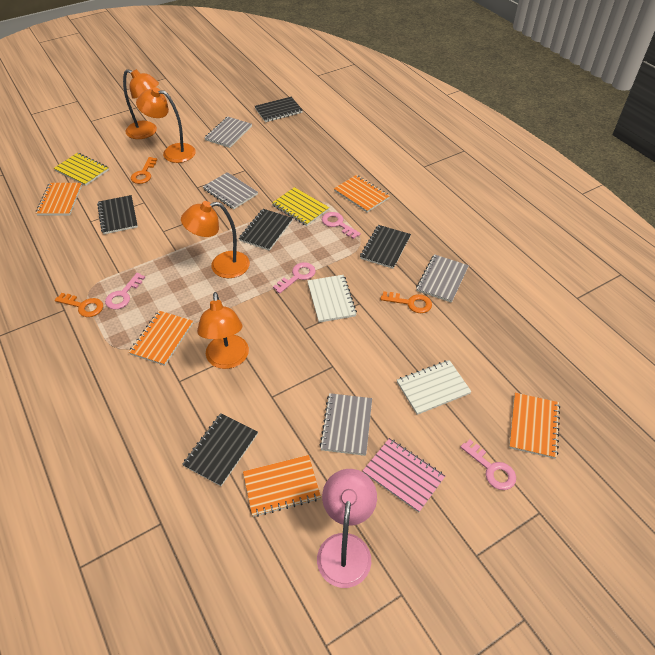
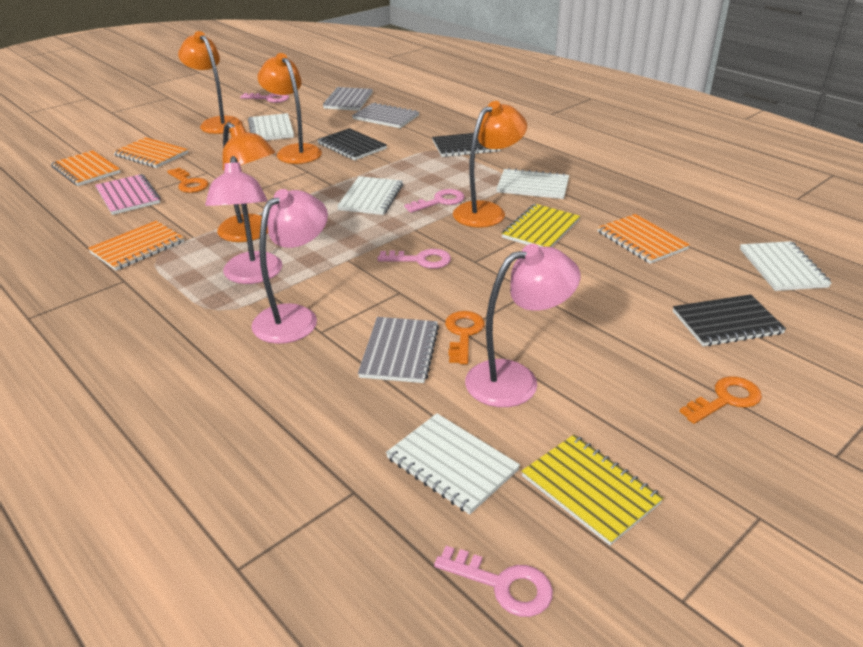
black notebook: 5 -> 3
grey notebook: 4 -> 3
orange notebook: 5 -> 4
pink lamp: 1 -> 3
white notebook: 2 -> 5

